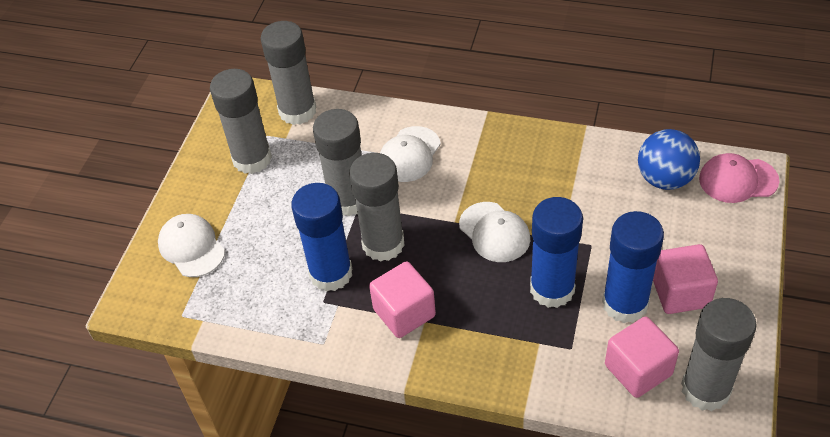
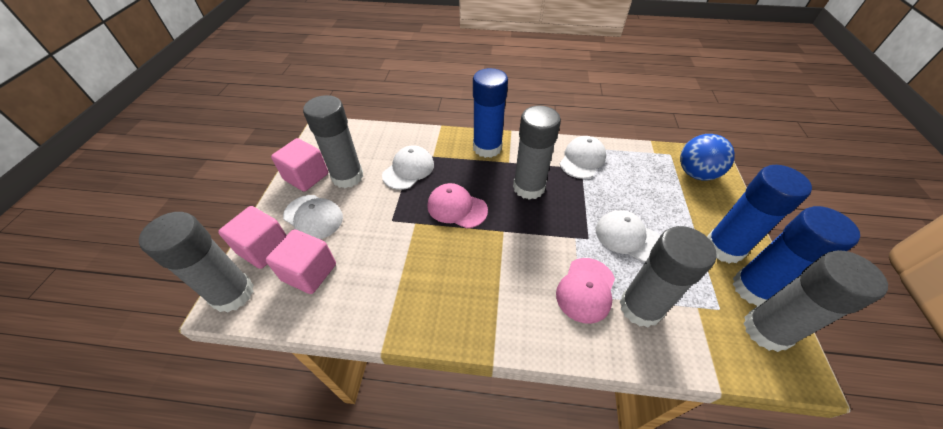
pink cap: 1 -> 2
white cap: 3 -> 4

